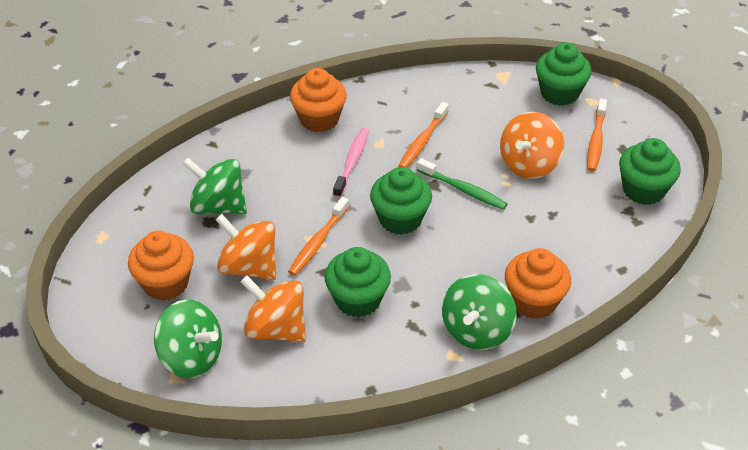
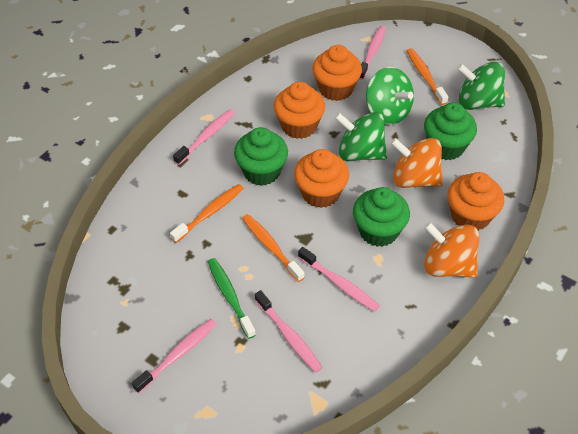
green cupcake: 4 -> 3
orange cupcake: 3 -> 4
orange spinning top: 3 -> 2
pink toothbrush: 1 -> 5

